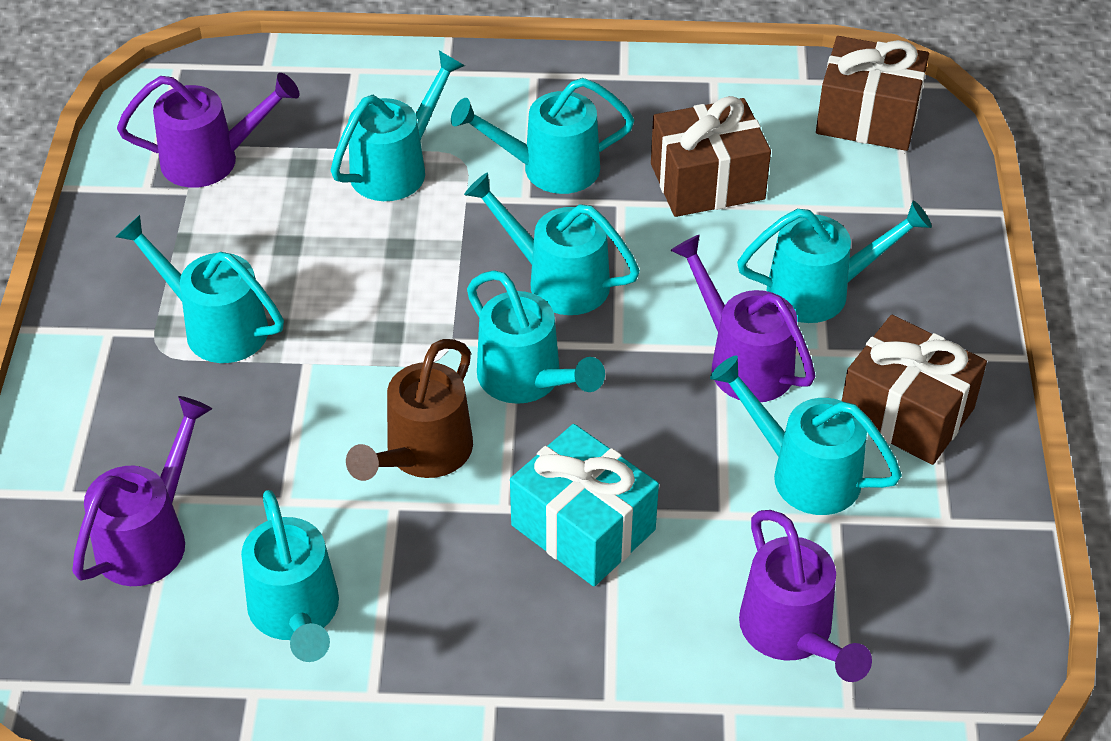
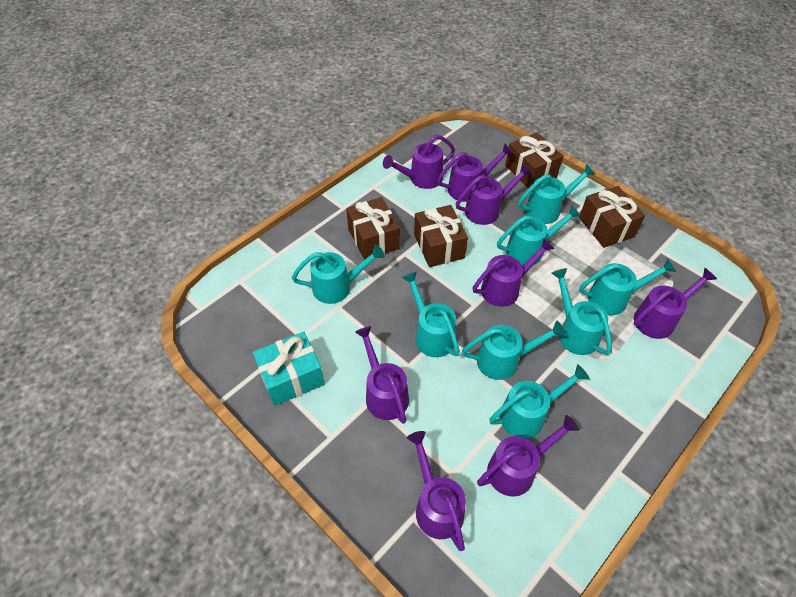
brown gift: 3 -> 4
brown watering can: 1 -> 0
purple watering can: 4 -> 8

